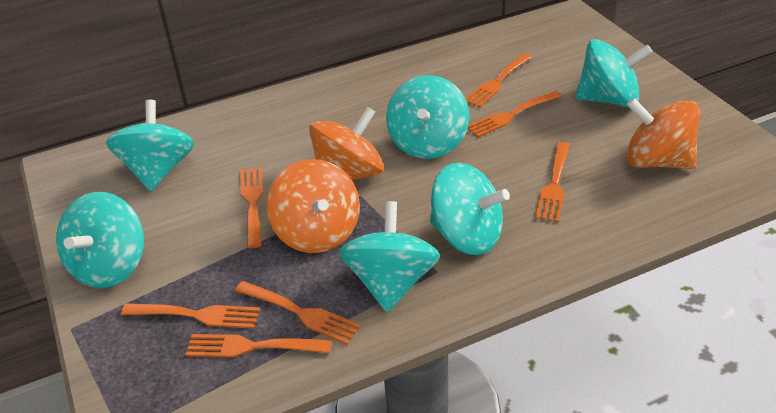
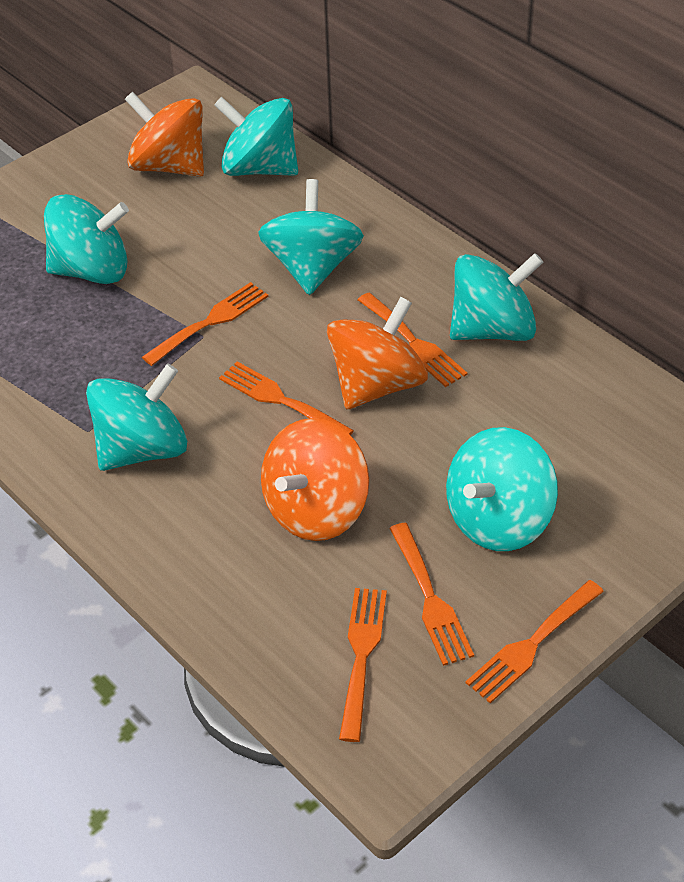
orange fork: 7 -> 6

